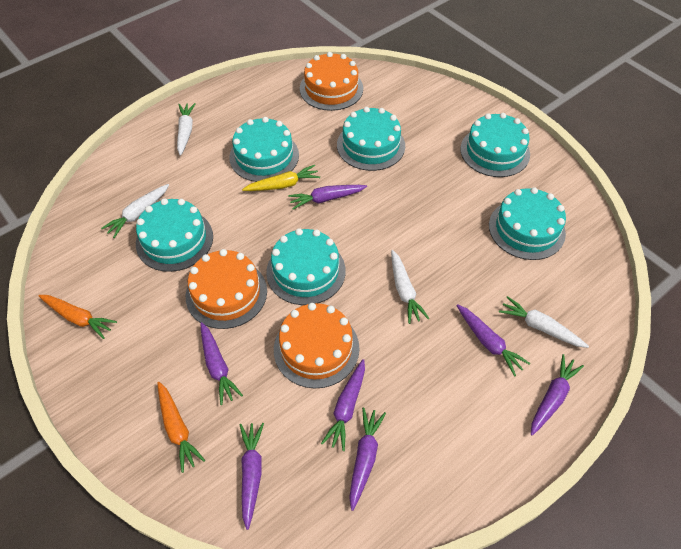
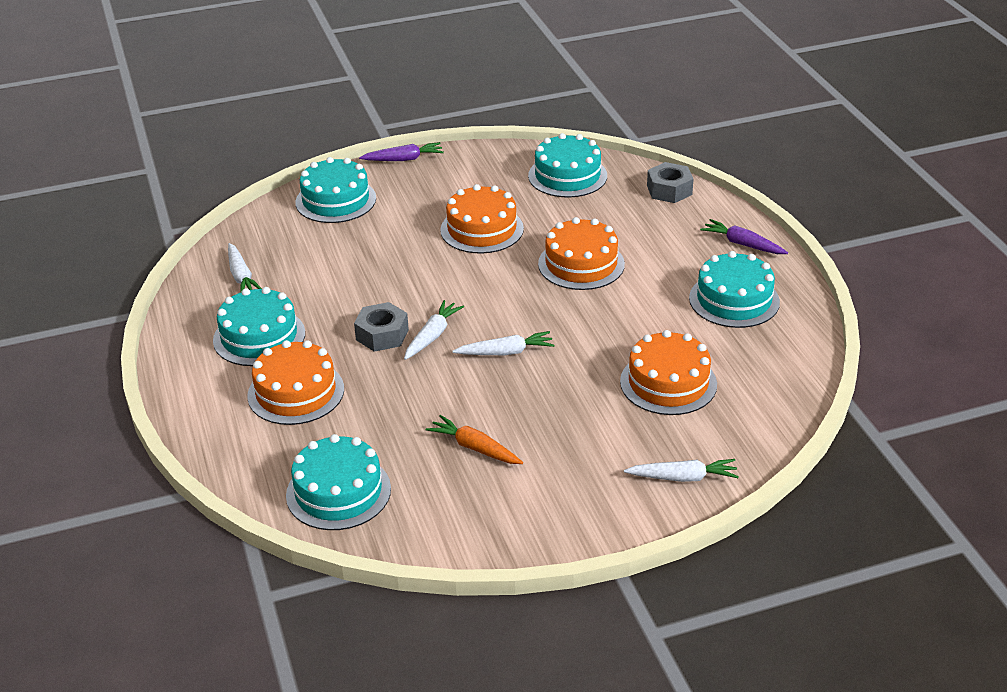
grey nut: 0 -> 2
orange cake: 3 -> 4
orange carrot: 2 -> 1
purple carrot: 7 -> 2
turquoise cake: 6 -> 5
yellow carrot: 1 -> 0

